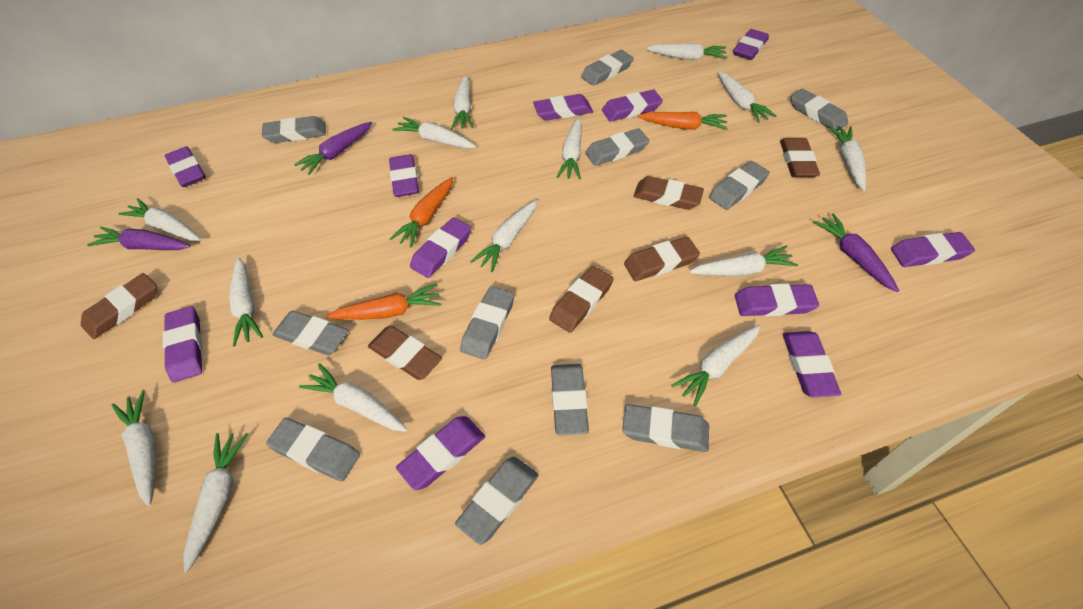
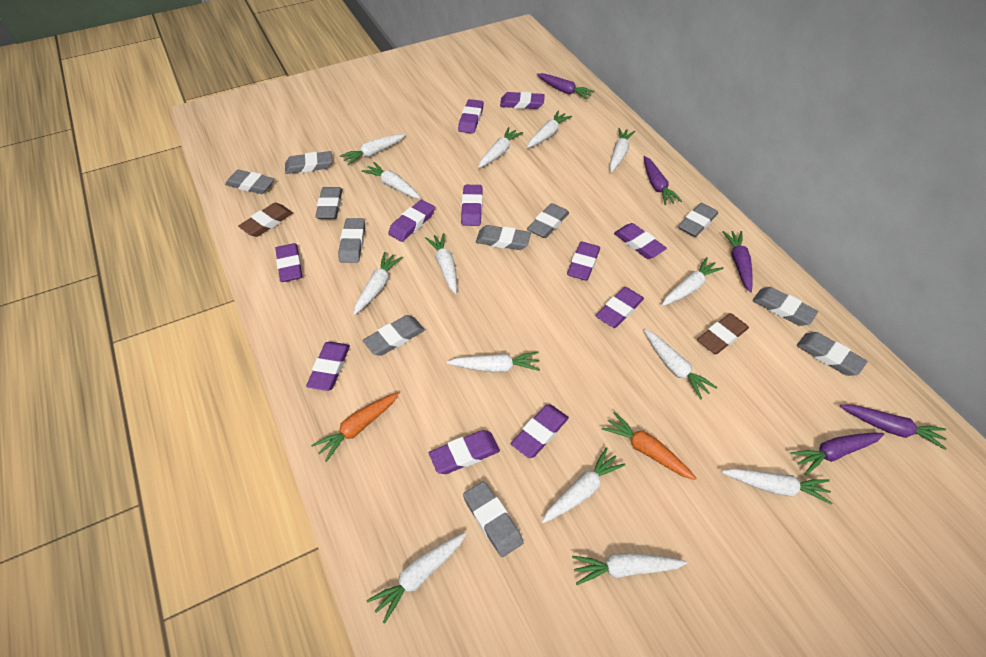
brown eraser: 6 -> 2
orange carrot: 3 -> 2
purple carrot: 3 -> 5

